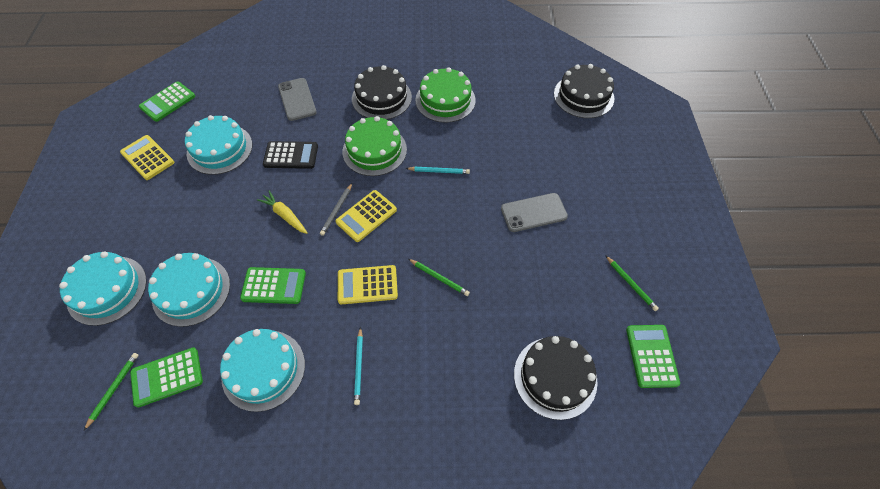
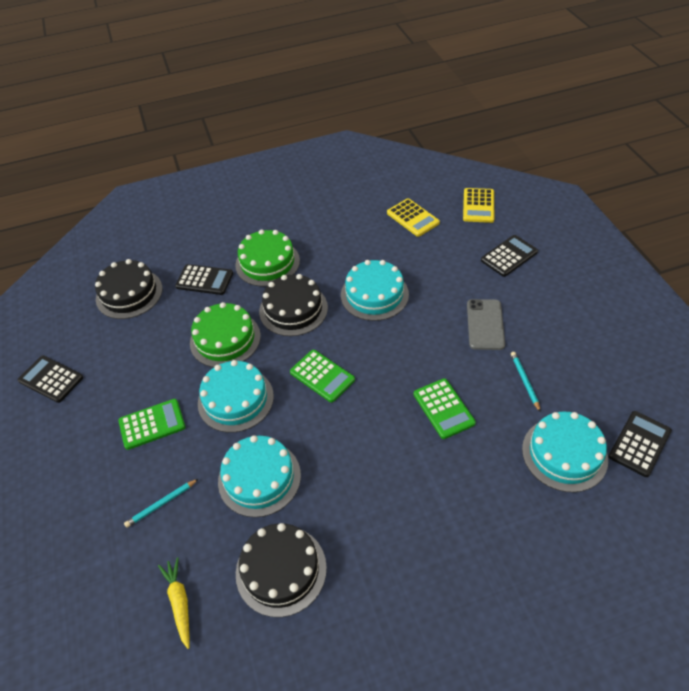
black calculator: 1 -> 4
green calculator: 4 -> 3
green pencil: 3 -> 0
grey pencil: 1 -> 0
grey phone: 2 -> 1
yellow calculator: 3 -> 2

